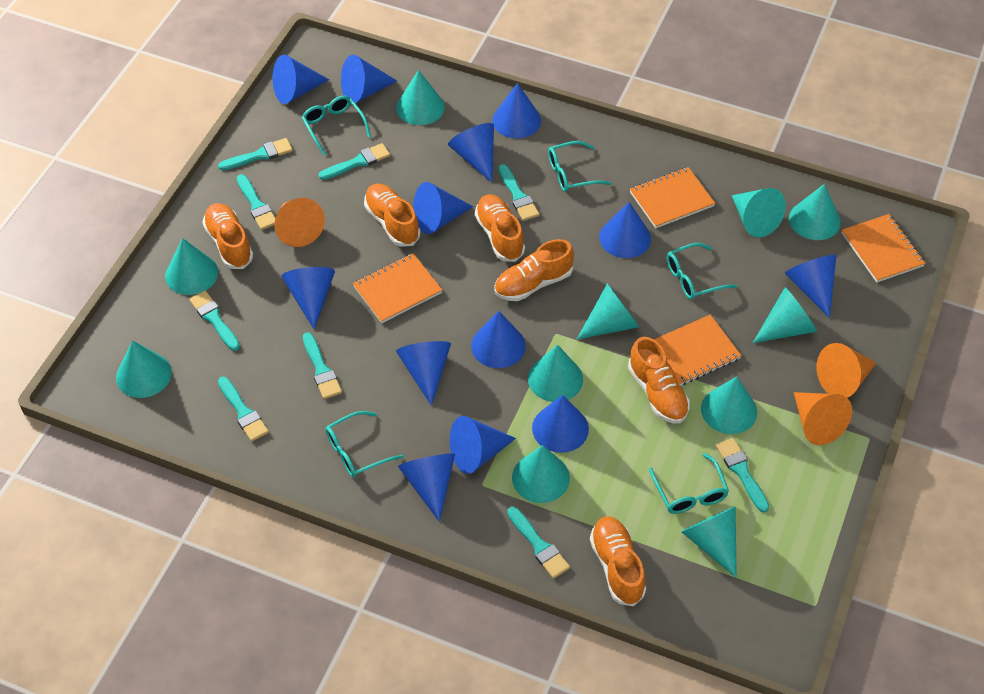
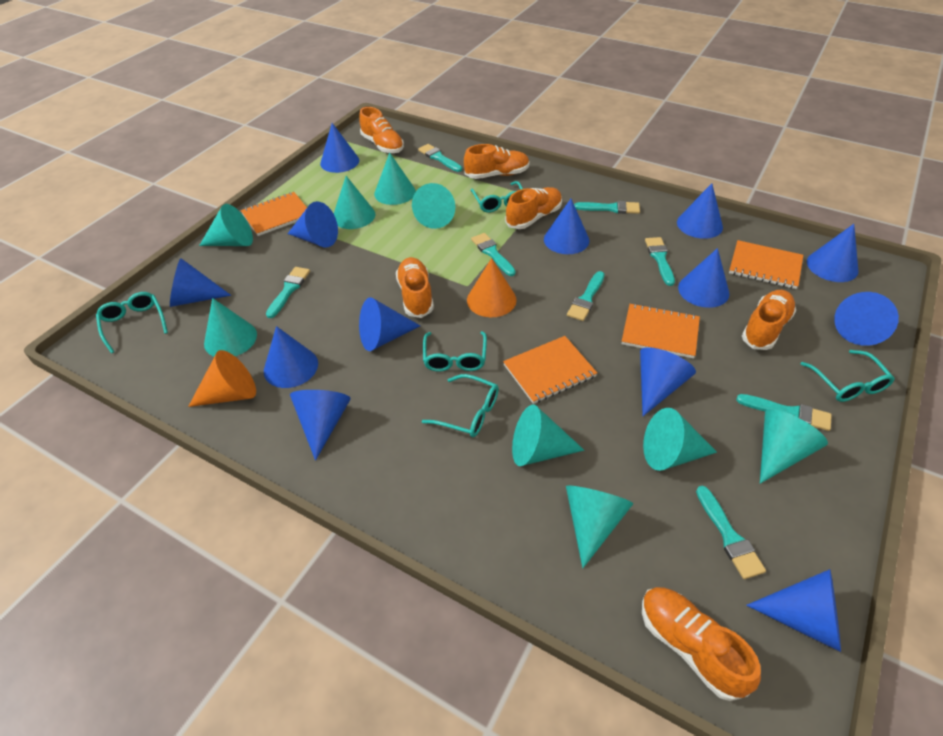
orange cone: 3 -> 2
turquoise brush: 9 -> 8
turquoise cone: 11 -> 9

